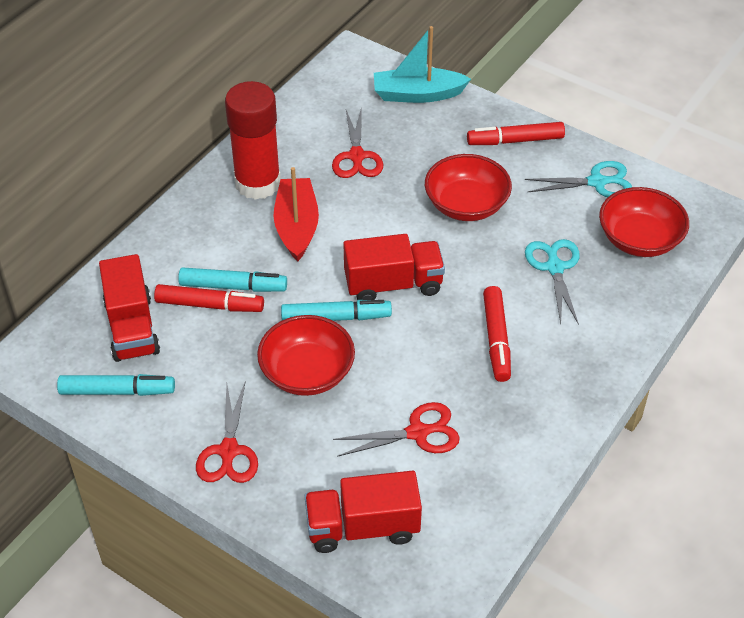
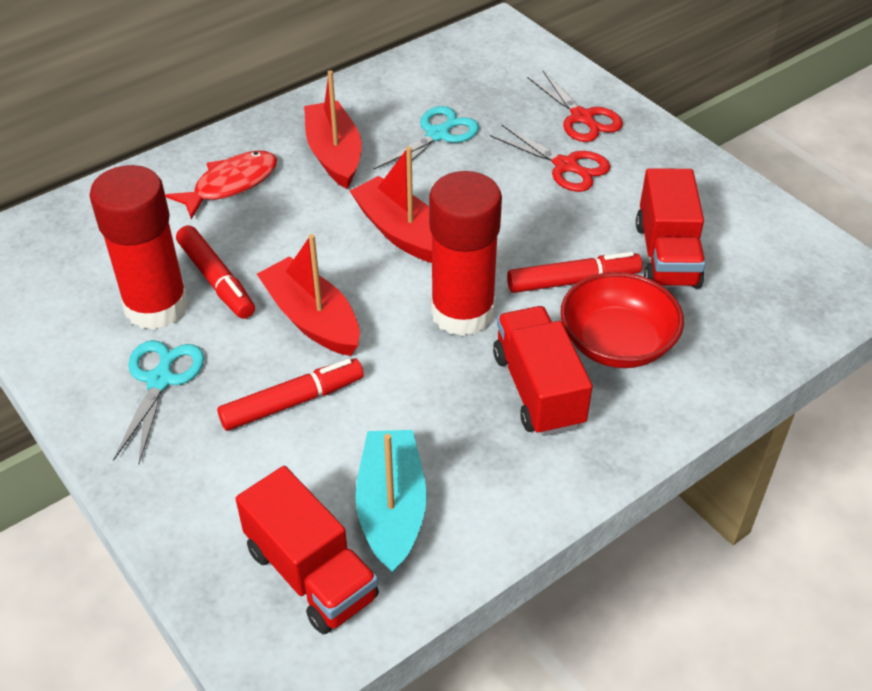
red boat: 1 -> 3
red bowl: 3 -> 1
red fish: 0 -> 1
red glue stick: 1 -> 2
red scissors: 3 -> 2
turquoise marker: 3 -> 0

